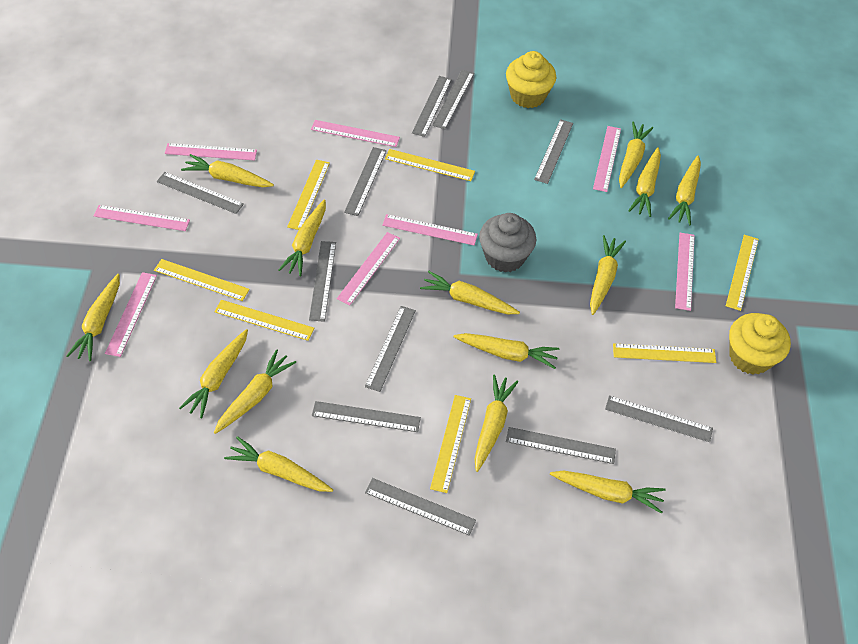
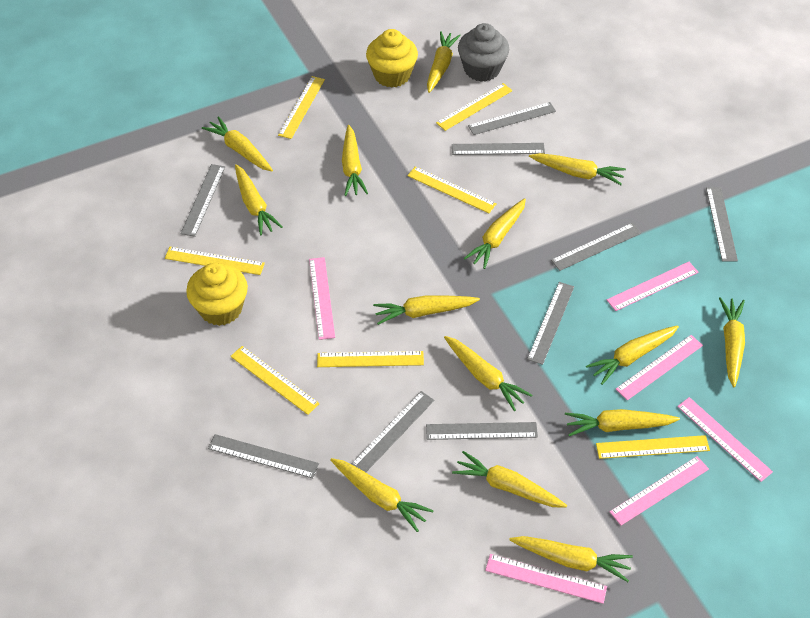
grey ruler: 11 -> 9
pink ruler: 8 -> 6

